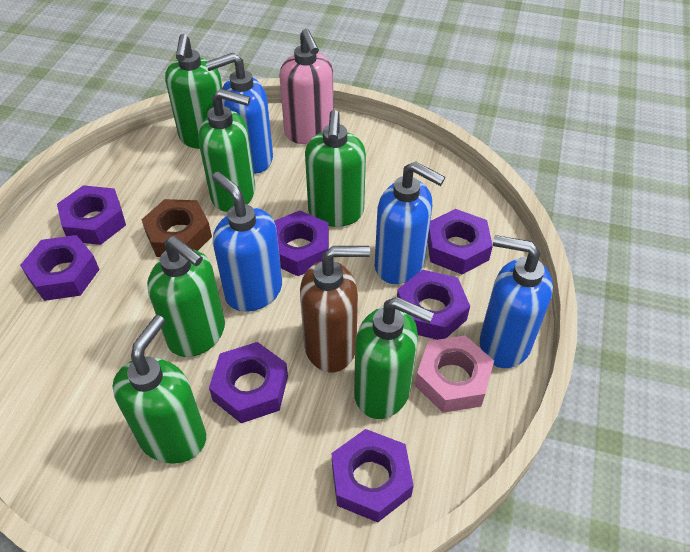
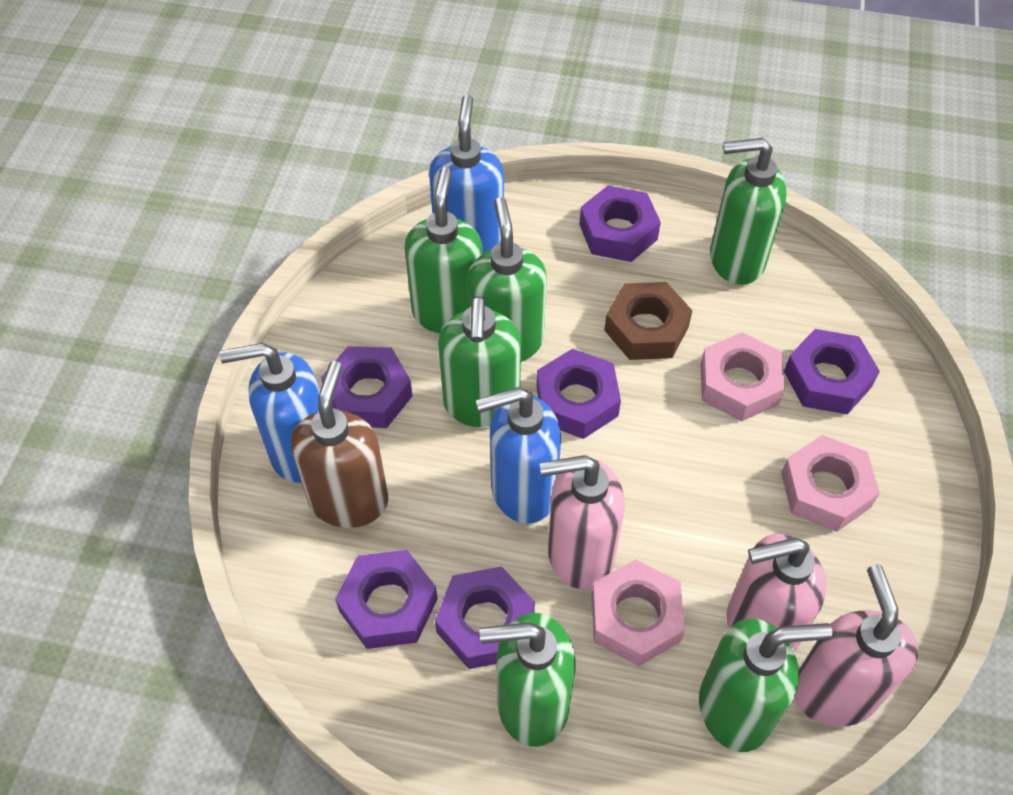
blue soap dispenser: 4 -> 3
pink nut: 1 -> 3
pink soap dispenser: 1 -> 3
purple nut: 7 -> 6

